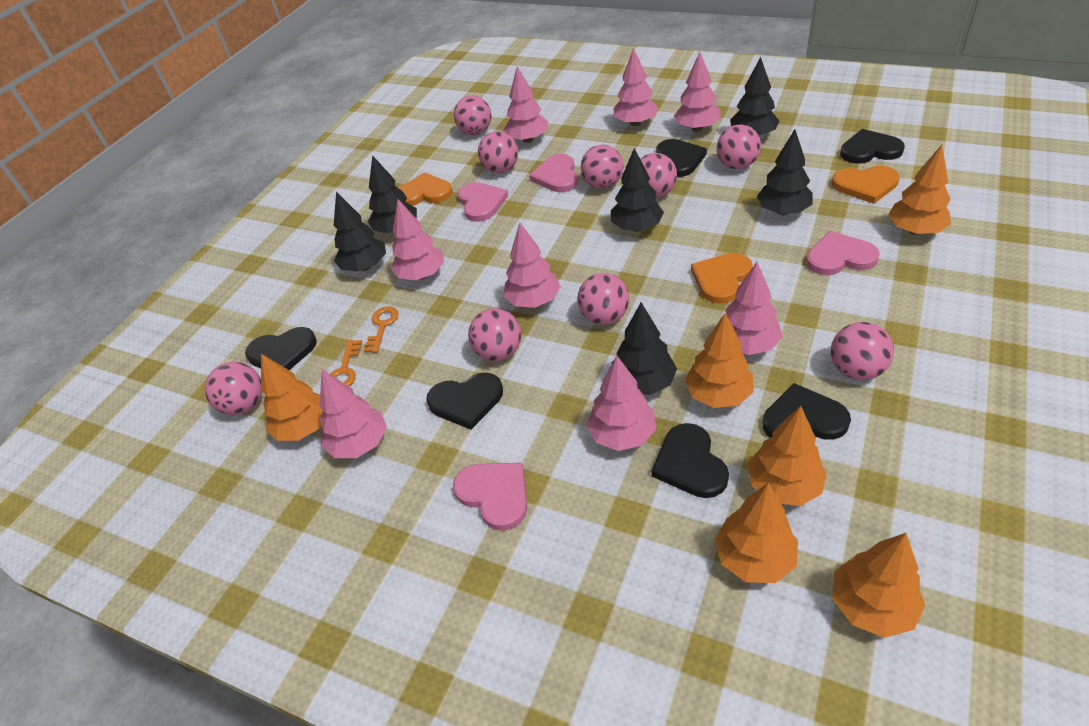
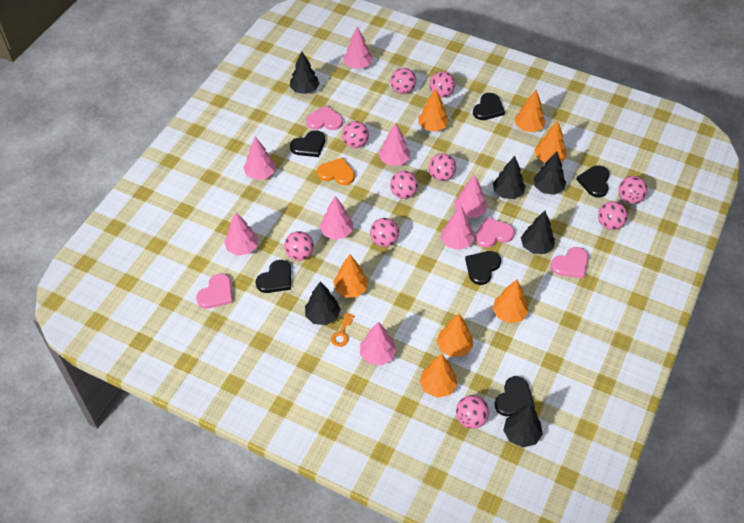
orange heart: 3 -> 1
orange key: 2 -> 1
orange tree: 6 -> 7
pink ball: 9 -> 10

